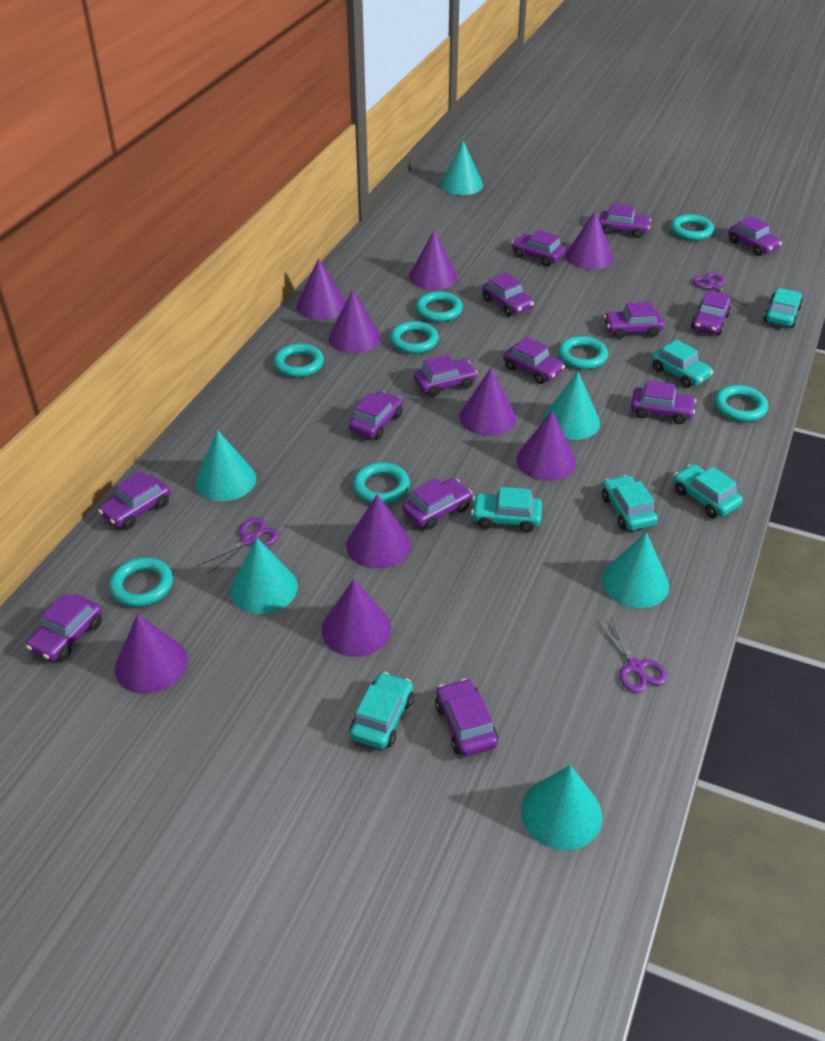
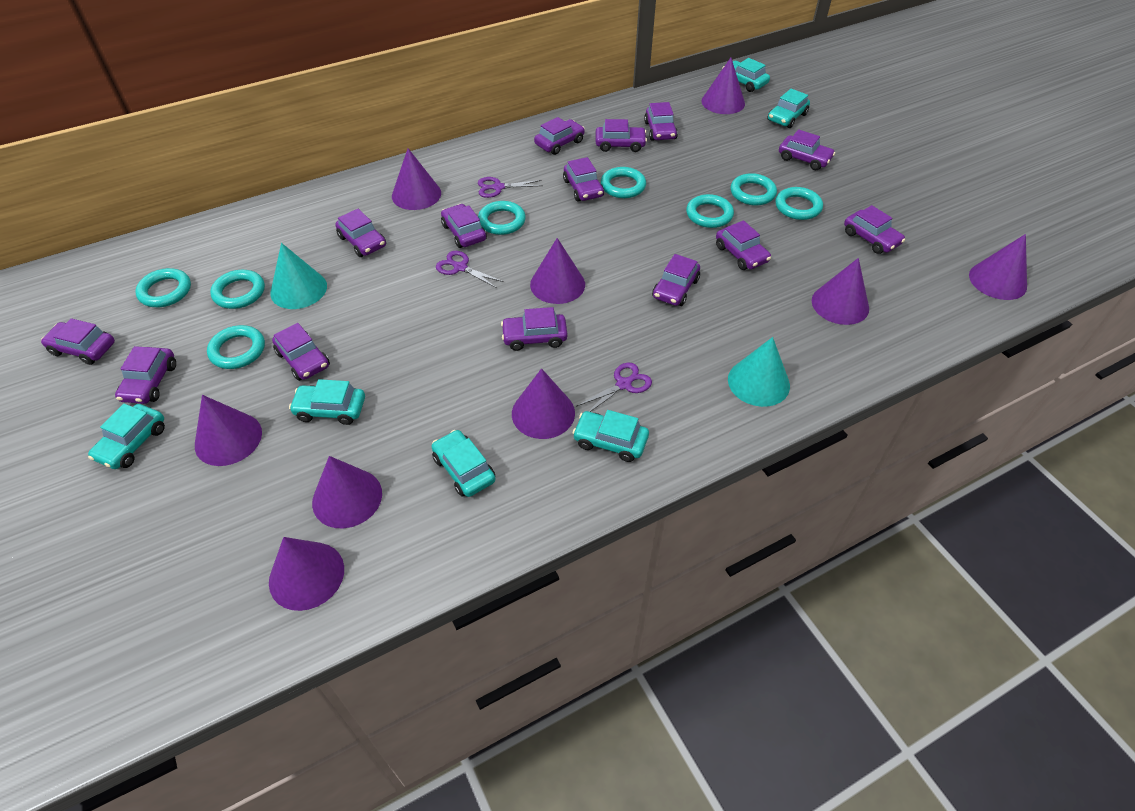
turquoise cone: 6 -> 2

